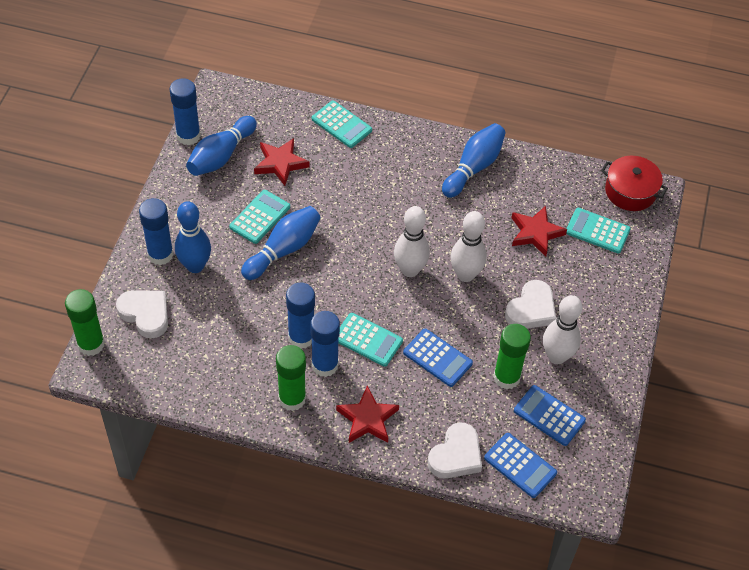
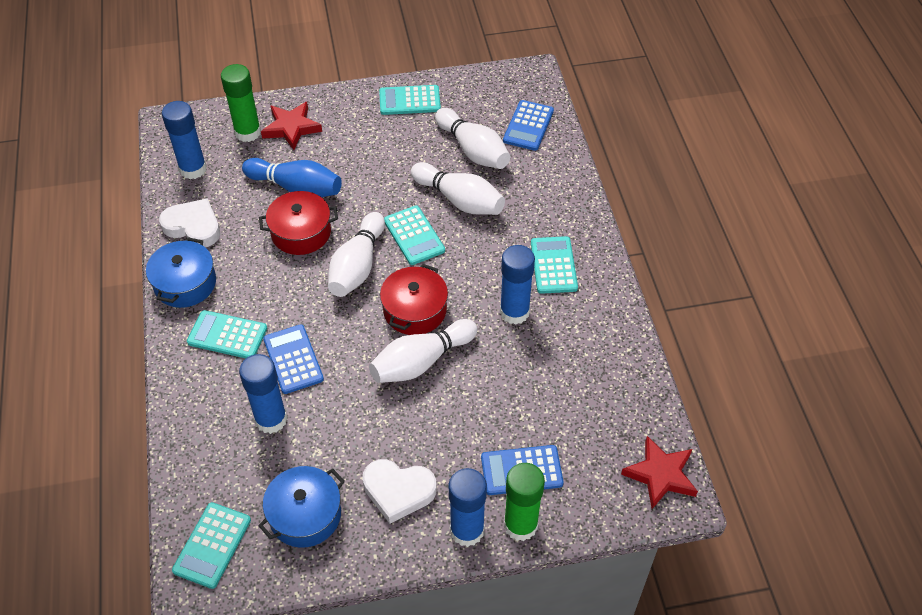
blue bowling pin: 4 -> 1
blue pot: 0 -> 2
green glue stick: 3 -> 2
red pot: 1 -> 2
red star: 3 -> 2
turquoise calculator: 4 -> 5
white bowling pin: 3 -> 4
white heart: 3 -> 2

